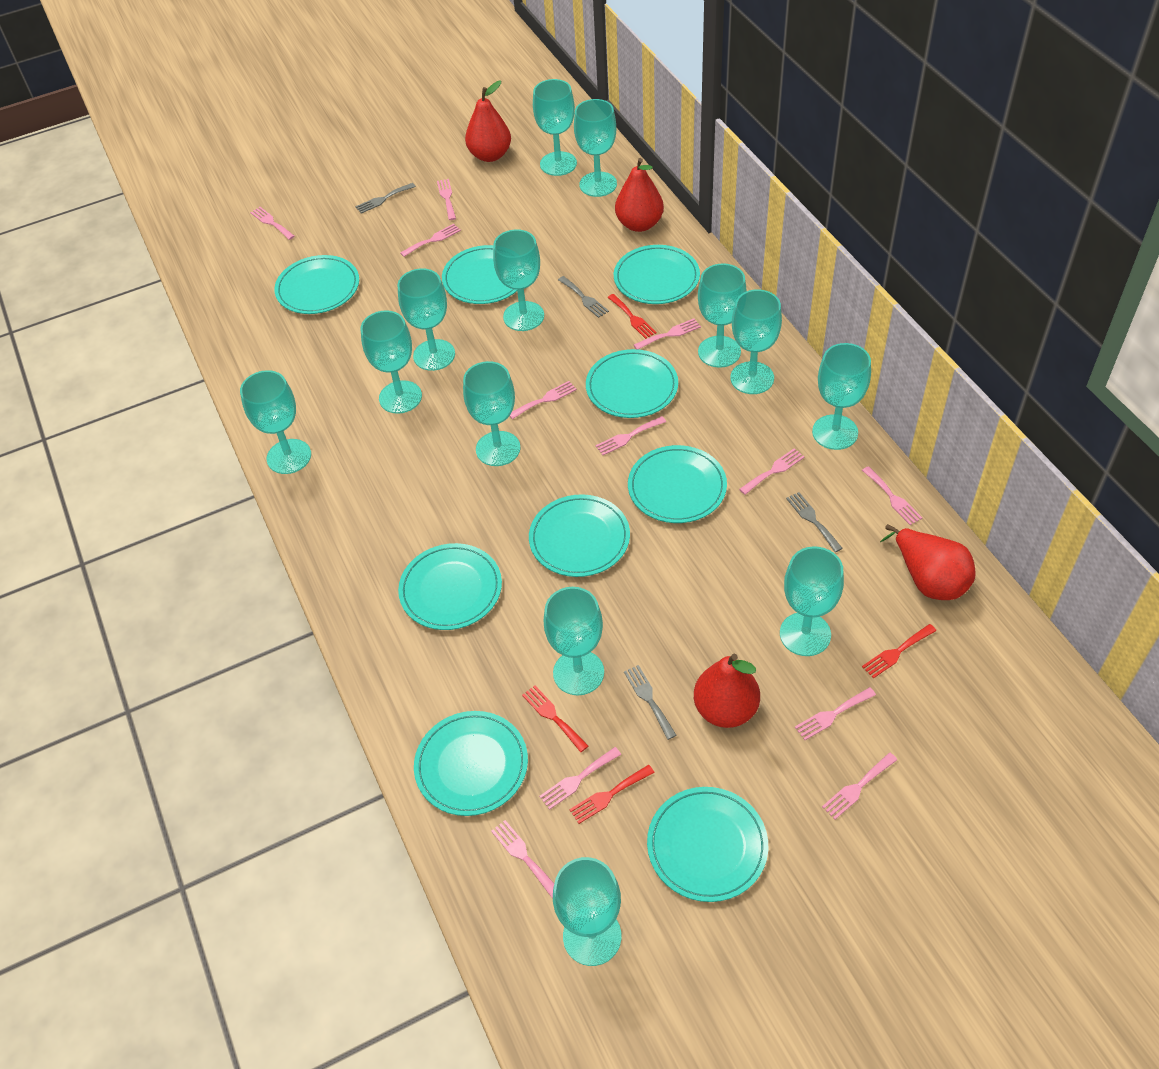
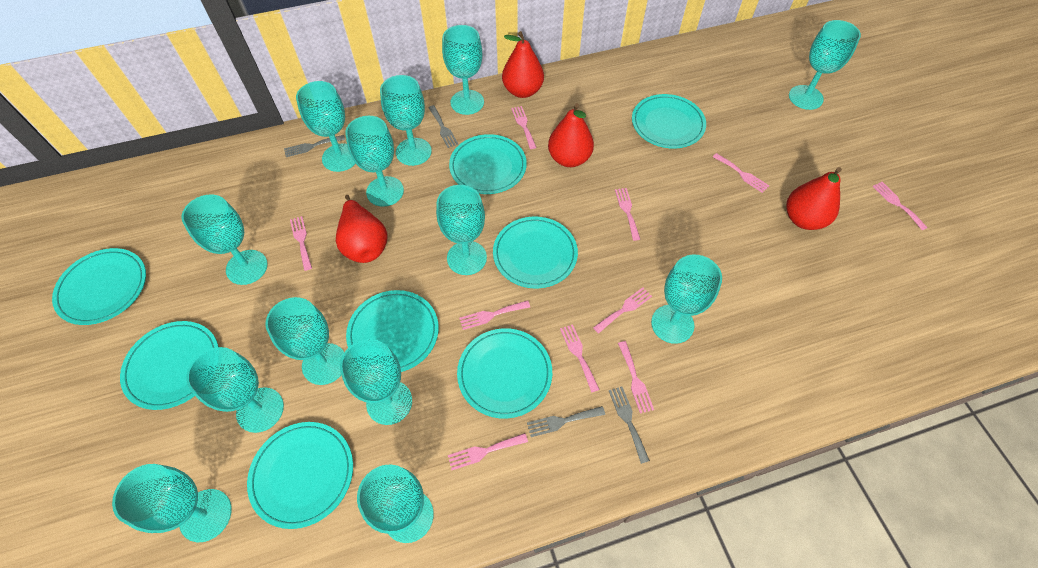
pink fork: 12 -> 10
red fork: 4 -> 0
turquoise plate: 9 -> 8

